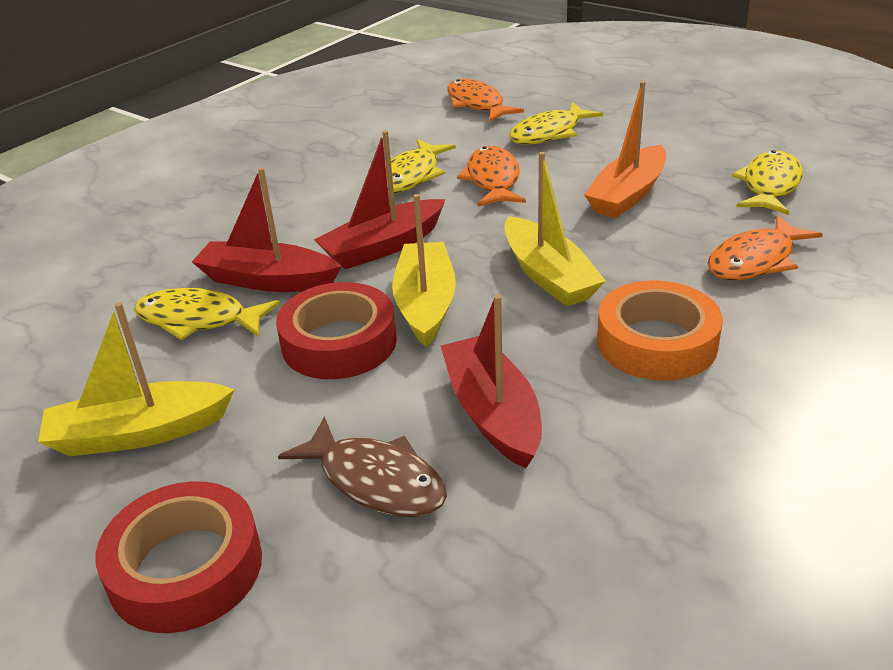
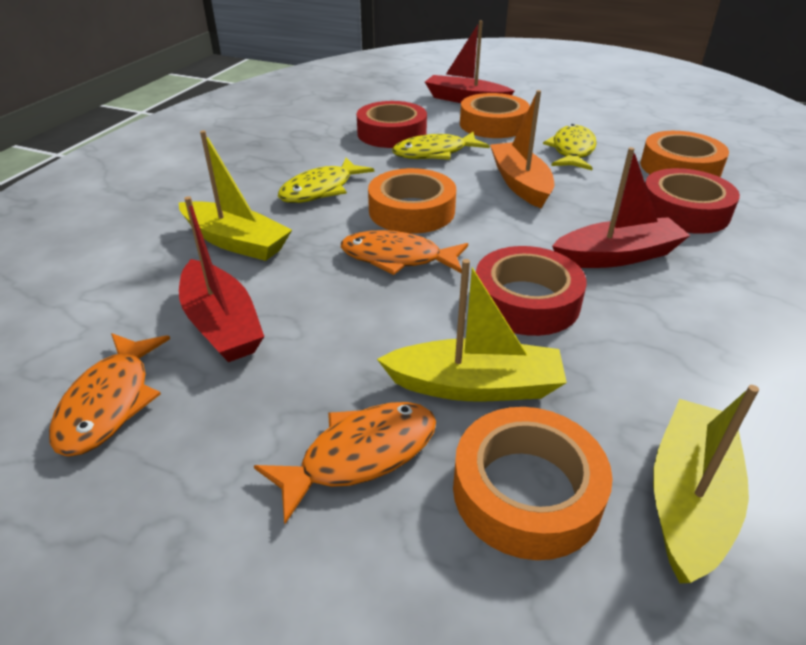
brown fish: 1 -> 0
orange tape: 1 -> 4
red tape: 2 -> 3
yellow fish: 4 -> 3

